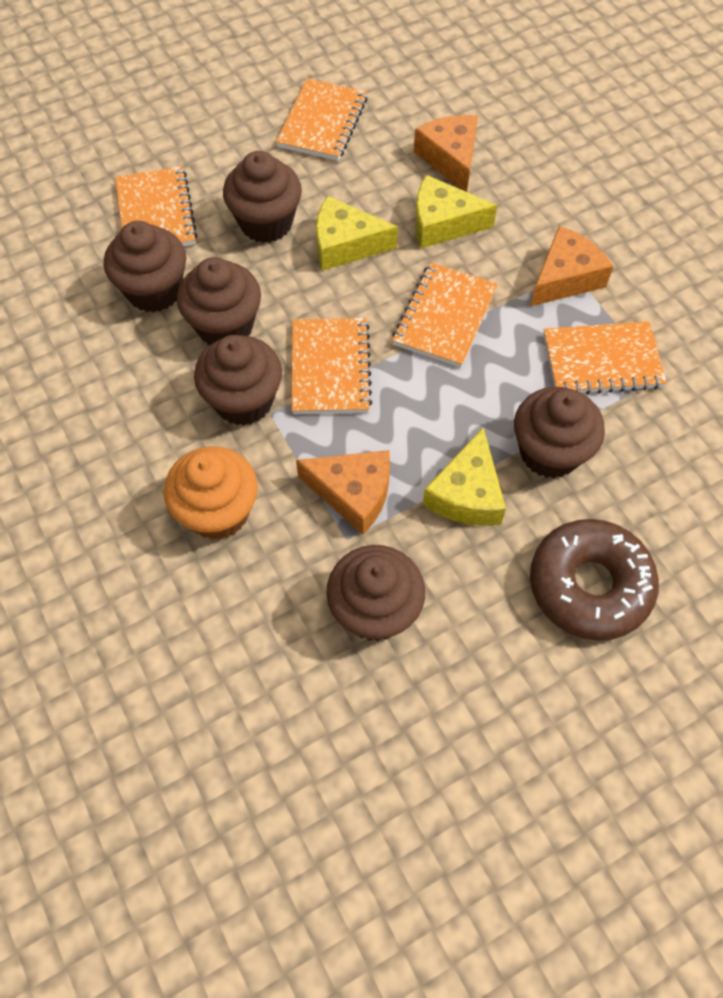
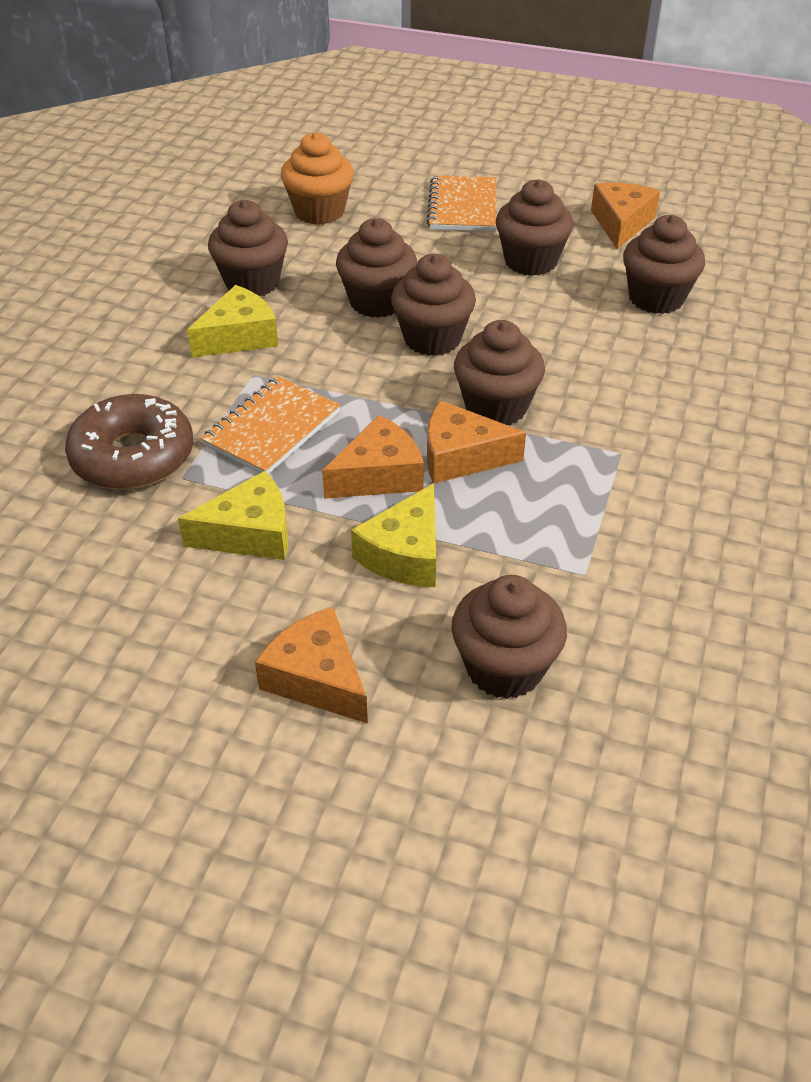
brown cupcake: 6 -> 7
orange cheese: 3 -> 4
orange notebook: 5 -> 2

